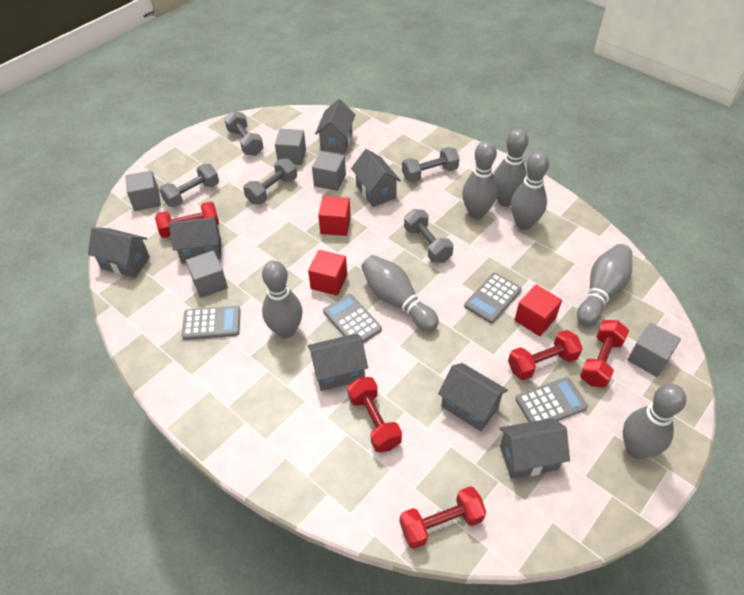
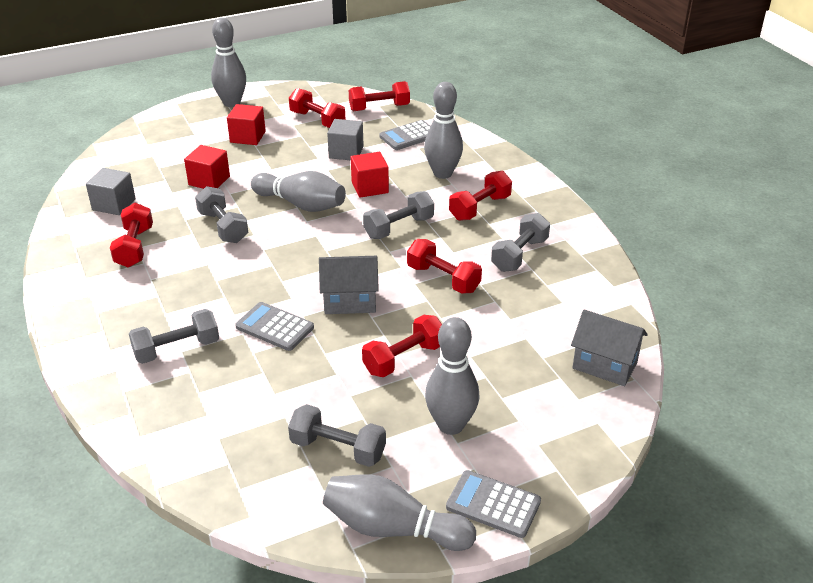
grey bowling pin: 7 -> 5
grey calculator: 4 -> 3
grey cube: 5 -> 2
grey house: 7 -> 2
red dumbbell: 5 -> 6

